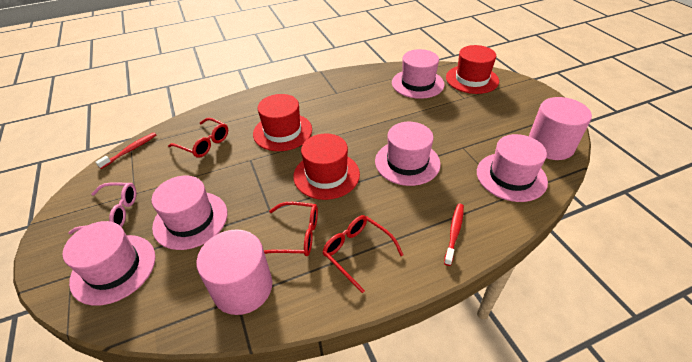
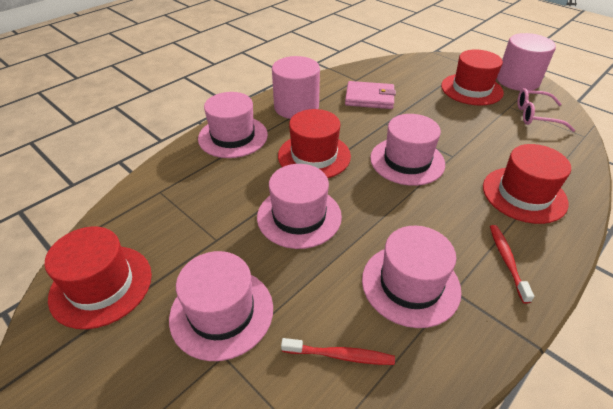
pink wallet: 0 -> 1
red glasses: 3 -> 0
red hat: 3 -> 4

